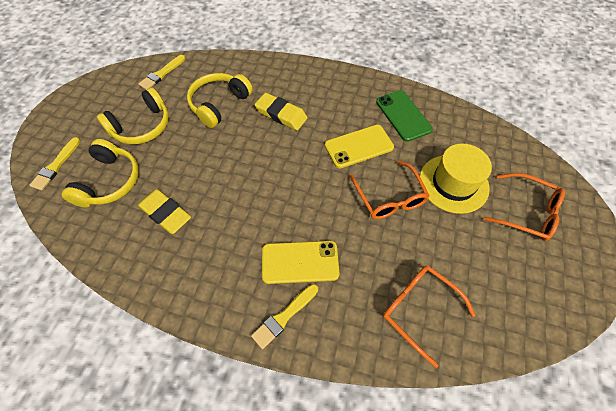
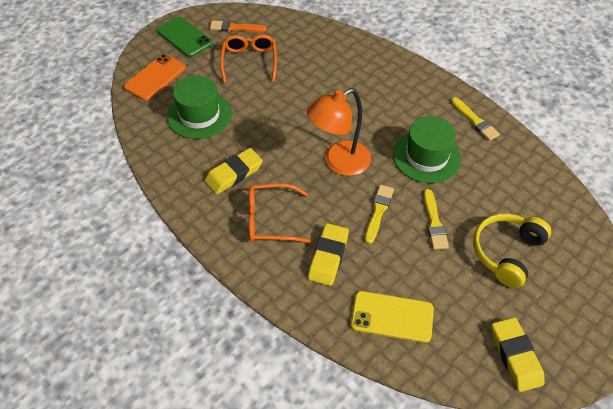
green hat: 0 -> 2
orange brush: 0 -> 1
orange glasses: 3 -> 2
orange lamp: 0 -> 1
orange phone: 0 -> 1
yellow eraser: 2 -> 3
yellow hat: 1 -> 0
yellow headphones: 3 -> 1
yellow phone: 2 -> 1

